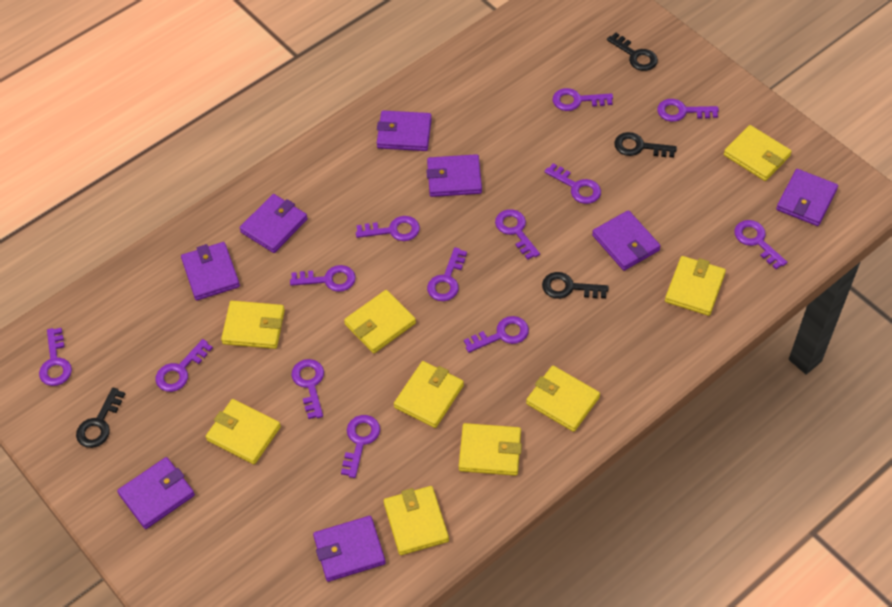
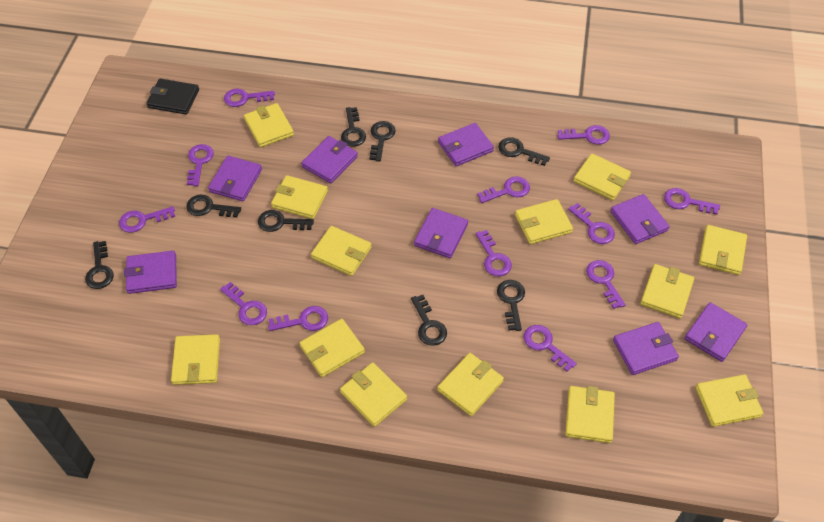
black key: 4 -> 8
black wallet: 0 -> 1
purple key: 13 -> 12
yellow wallet: 9 -> 13

